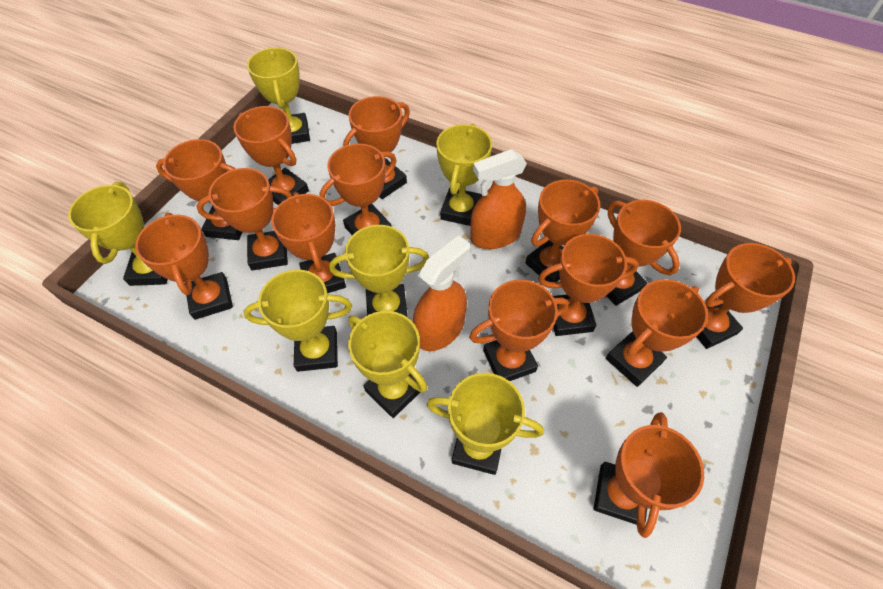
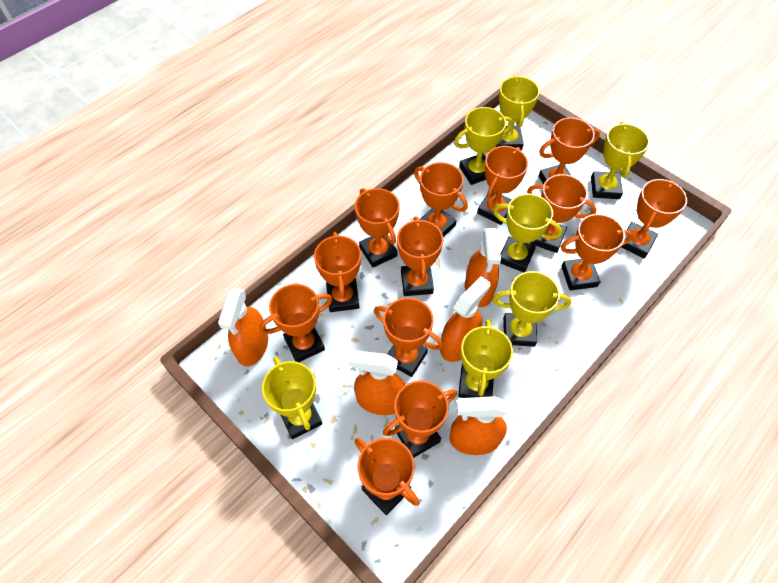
orange spray bottle: 2 -> 5
orange trophy: 14 -> 13

